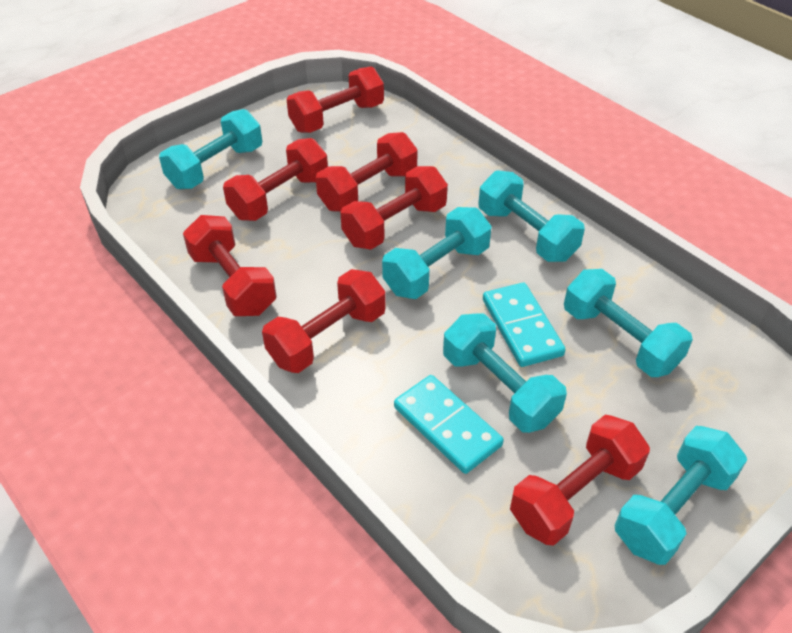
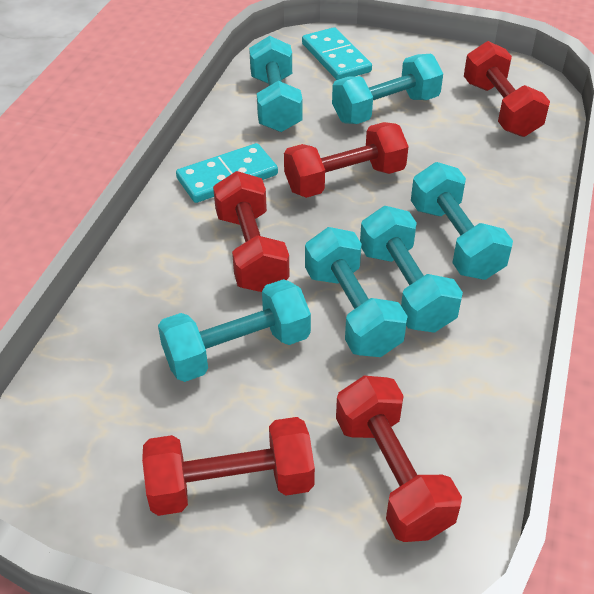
red dumbbell: 7 -> 5

